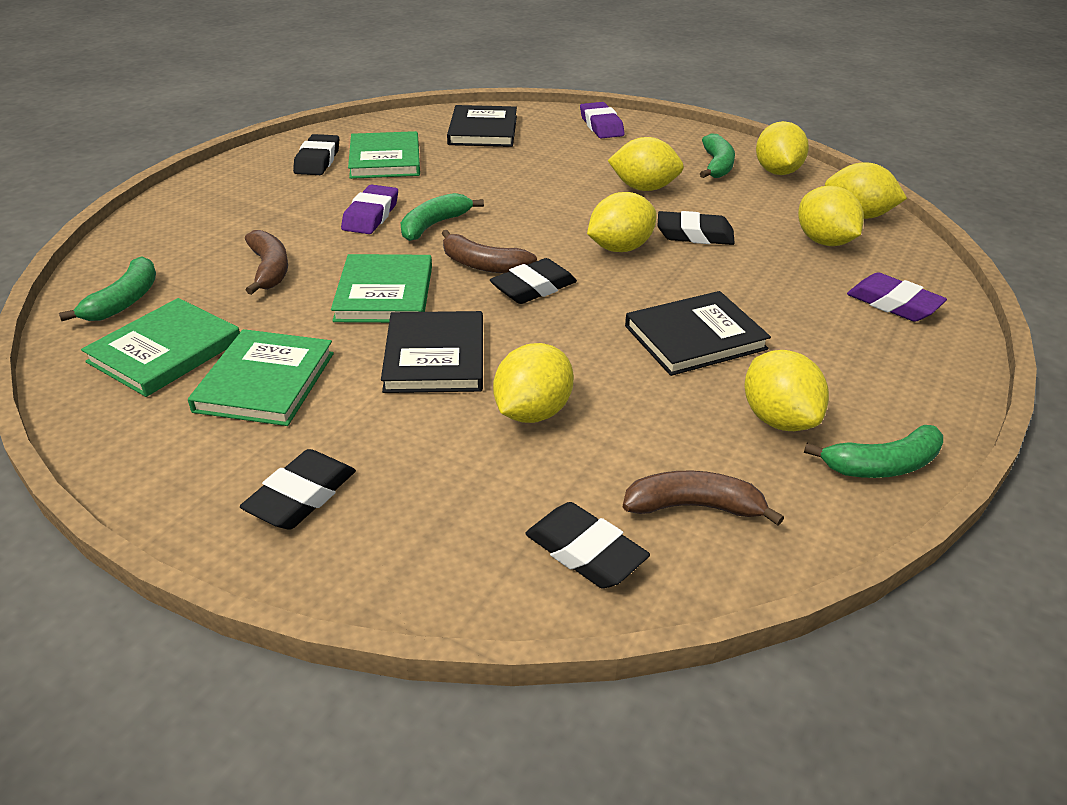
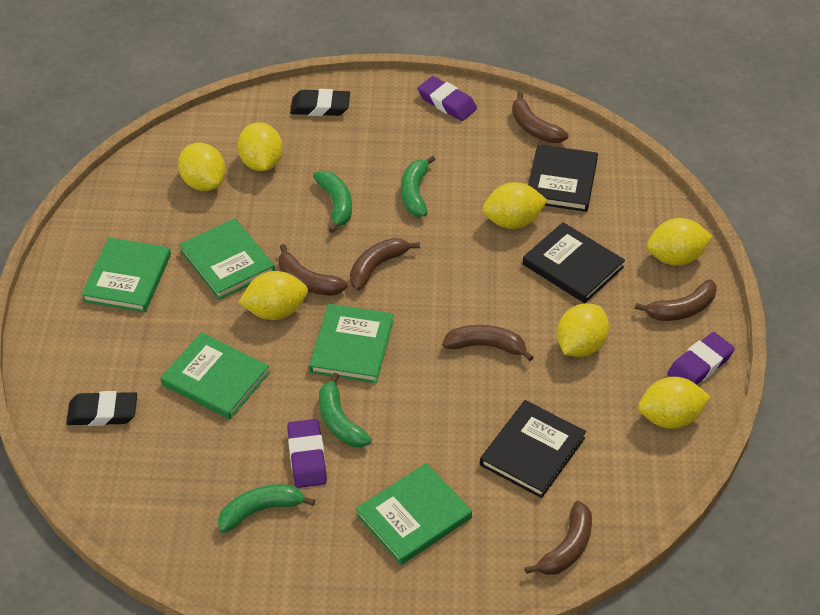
black eraser: 5 -> 2
brown banana: 3 -> 6
green book: 4 -> 5

